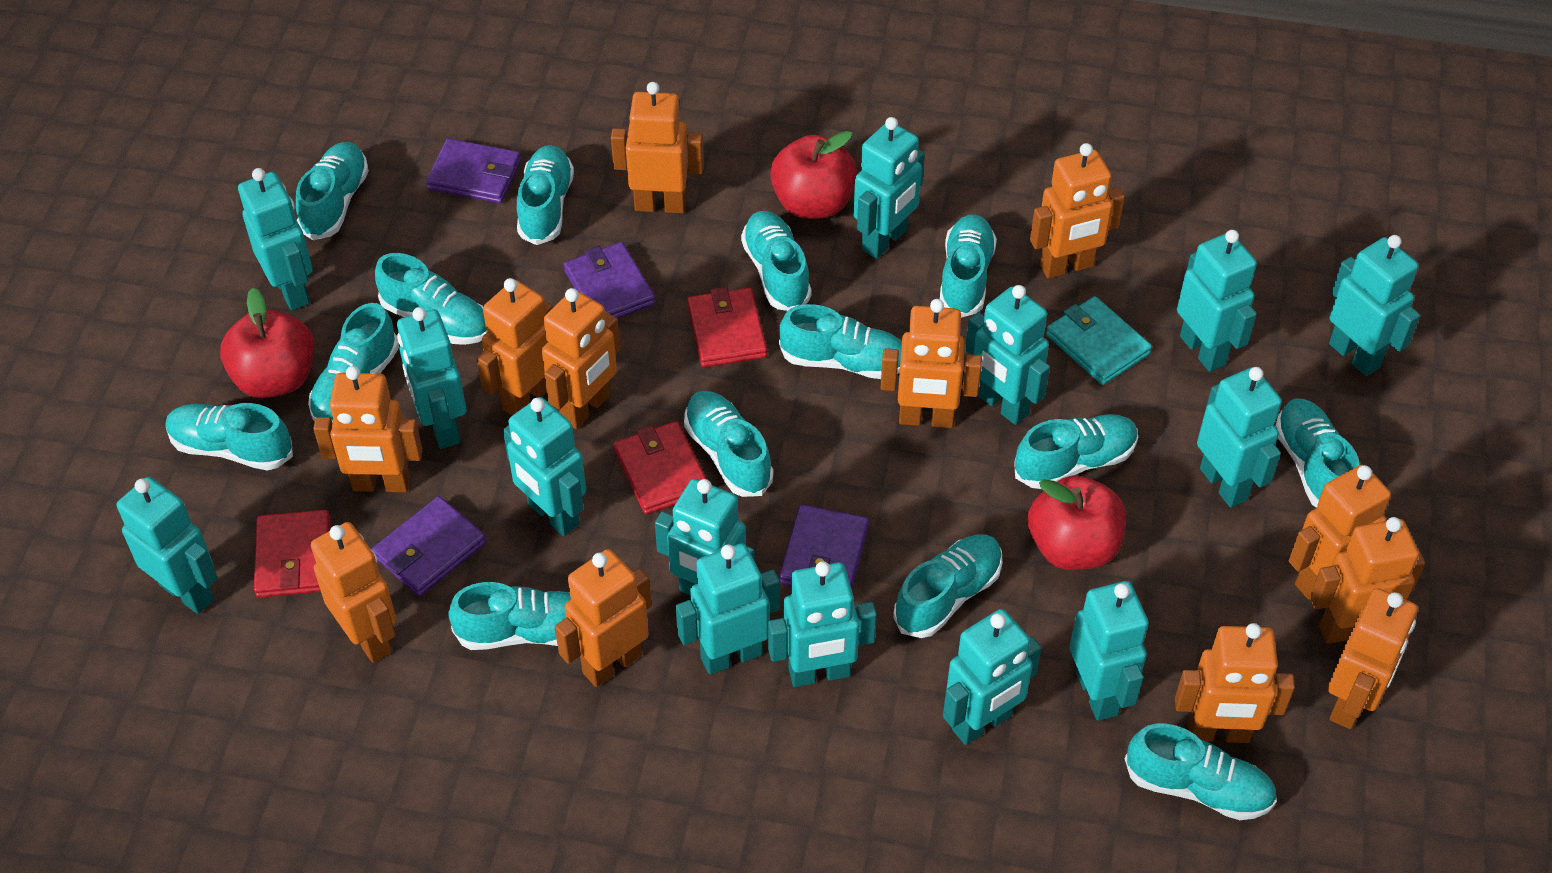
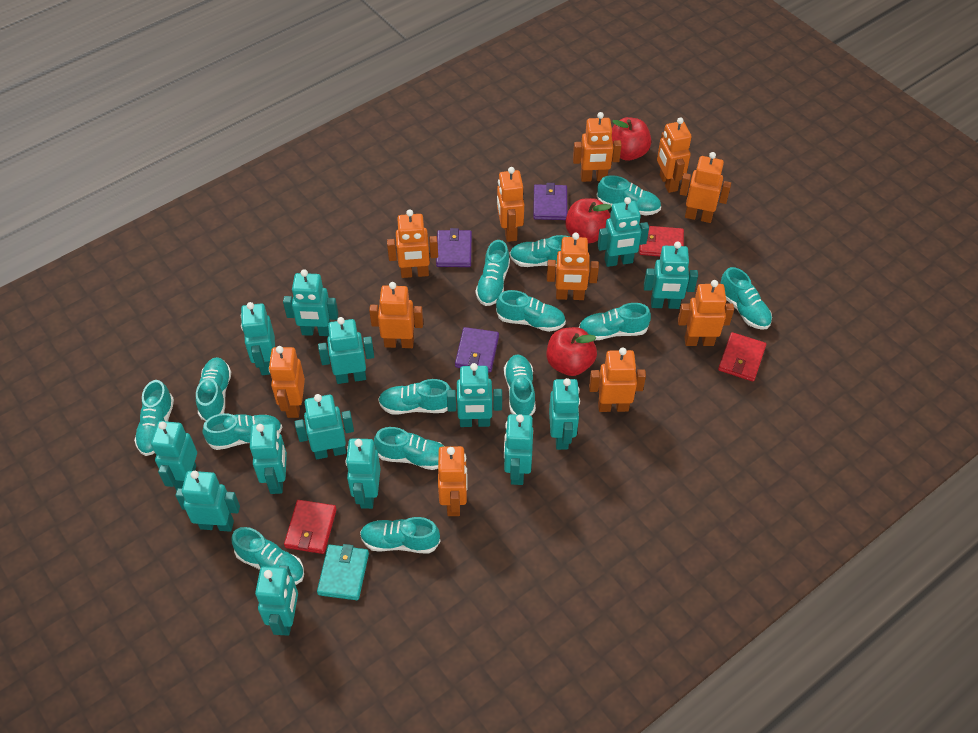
orange robot: 12 -> 11
purple wallet: 4 -> 3

